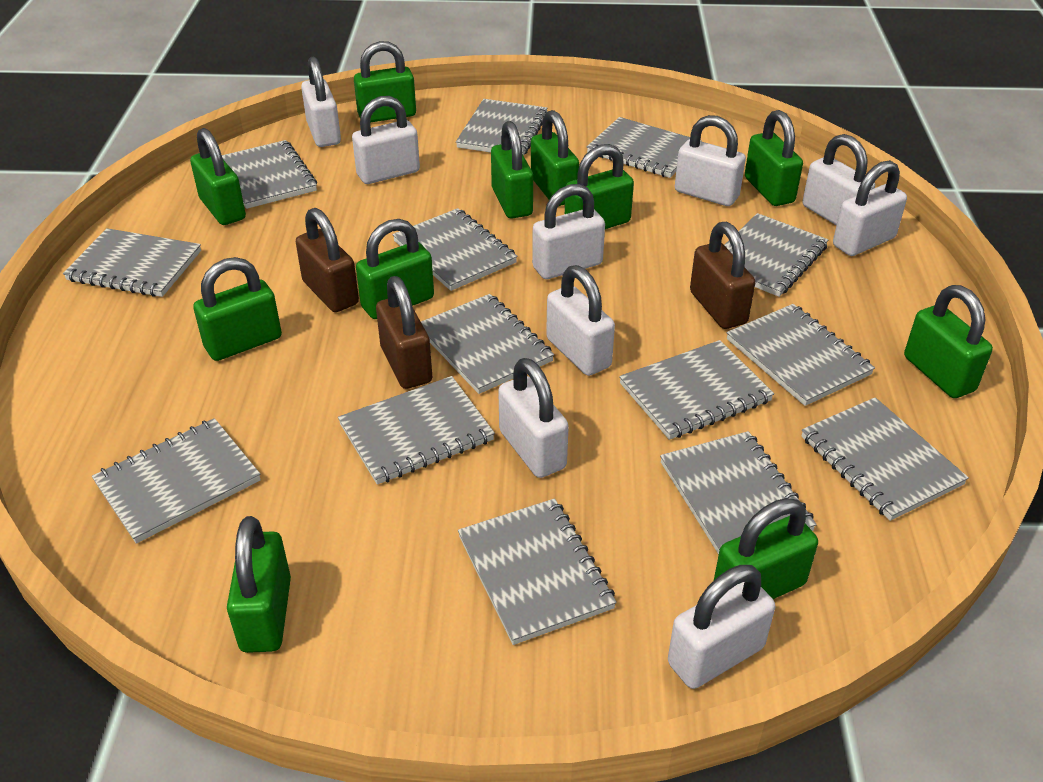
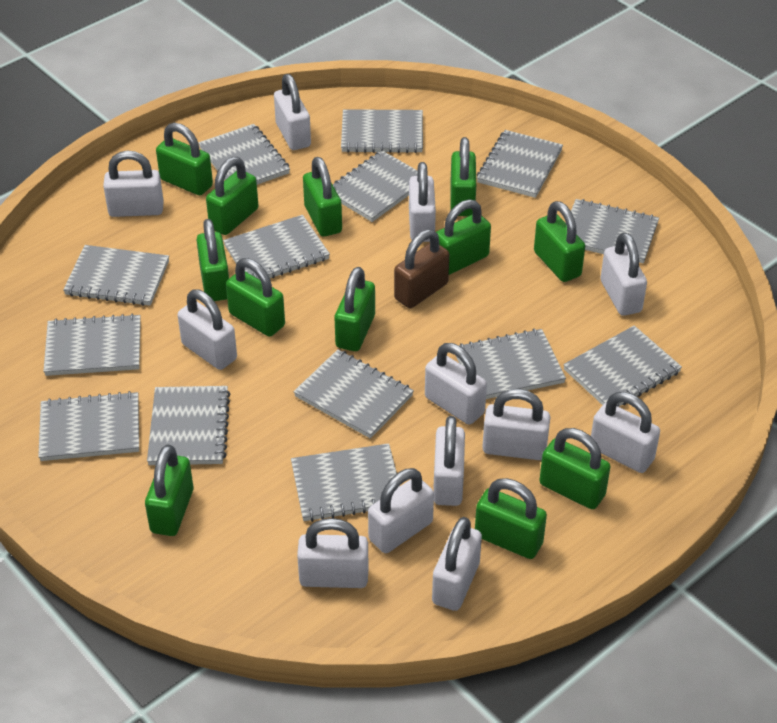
brown padlock: 3 -> 1
green padlock: 11 -> 12
white padlock: 9 -> 12

